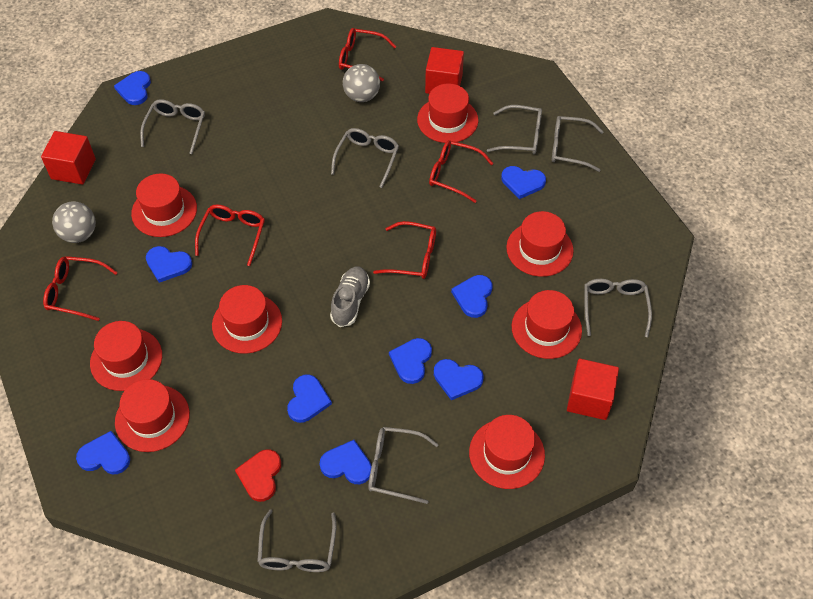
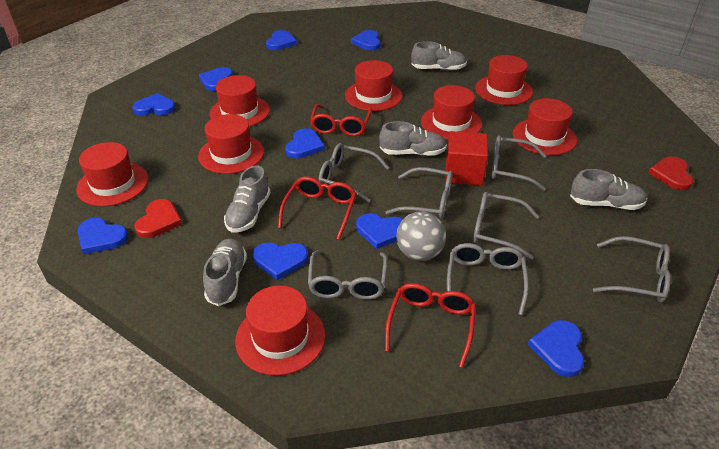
grey ball: 2 -> 1
grey shoe: 1 -> 5
red cube: 3 -> 1
red glasses: 5 -> 3
red heart: 1 -> 2

